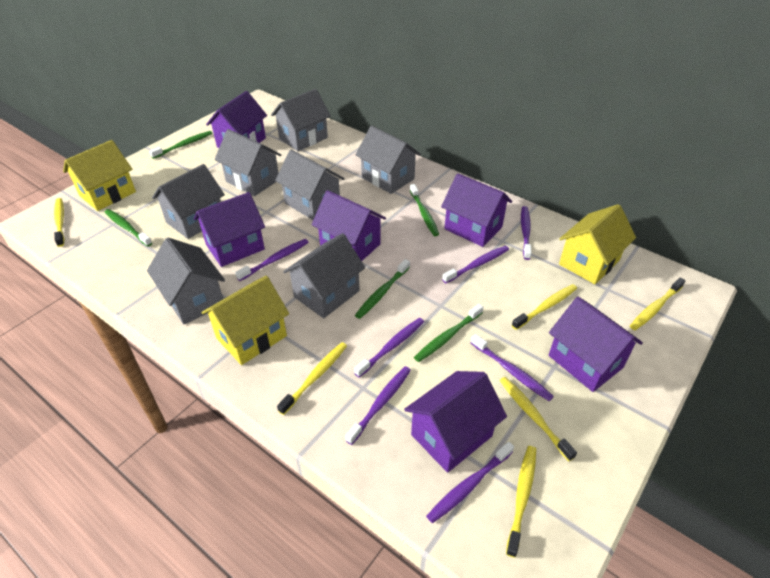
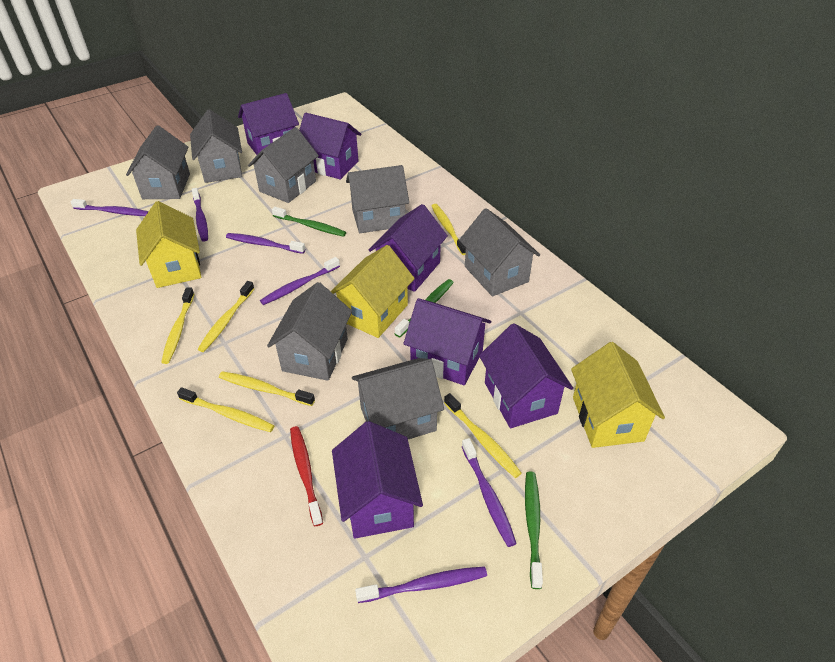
green toothbrush: 5 -> 3
purple toothbrush: 7 -> 6
red toothbrush: 0 -> 1

